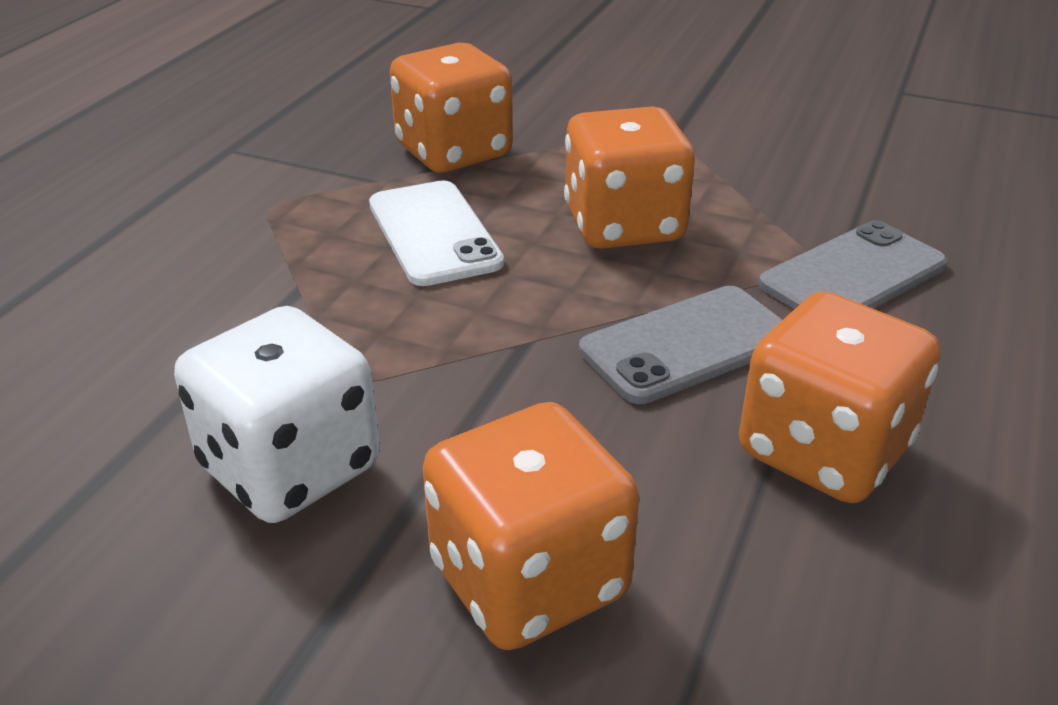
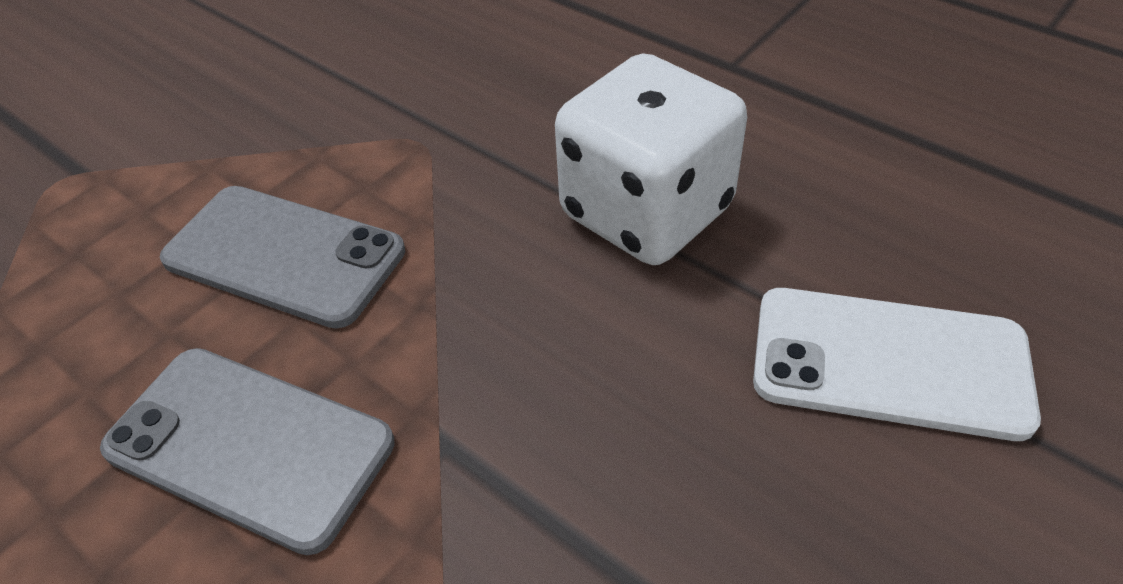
orange dice: 4 -> 0

